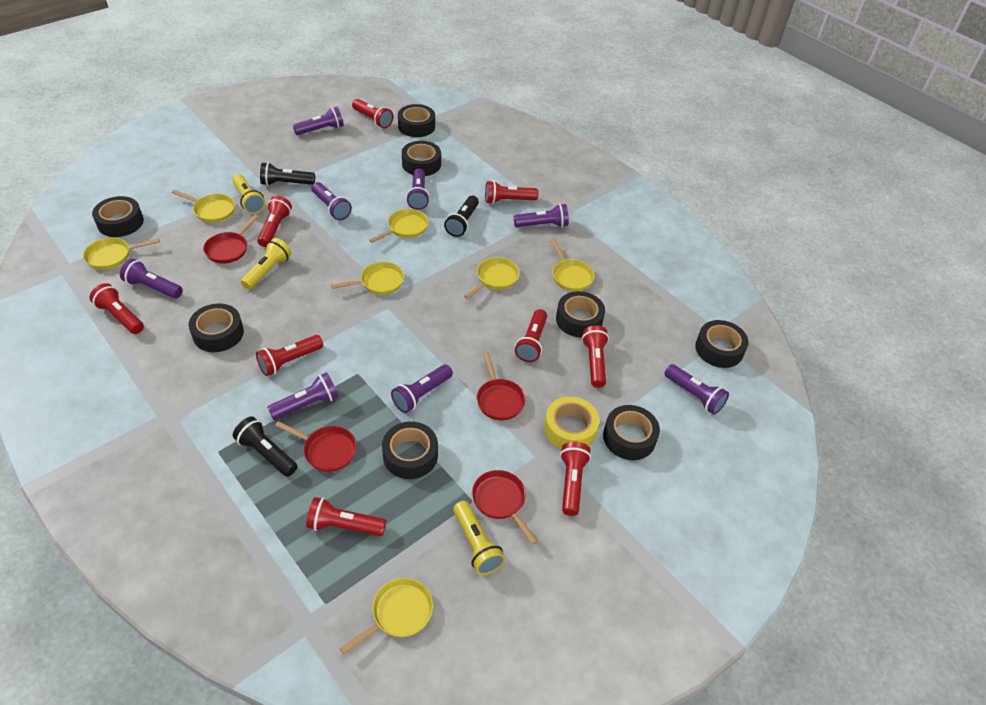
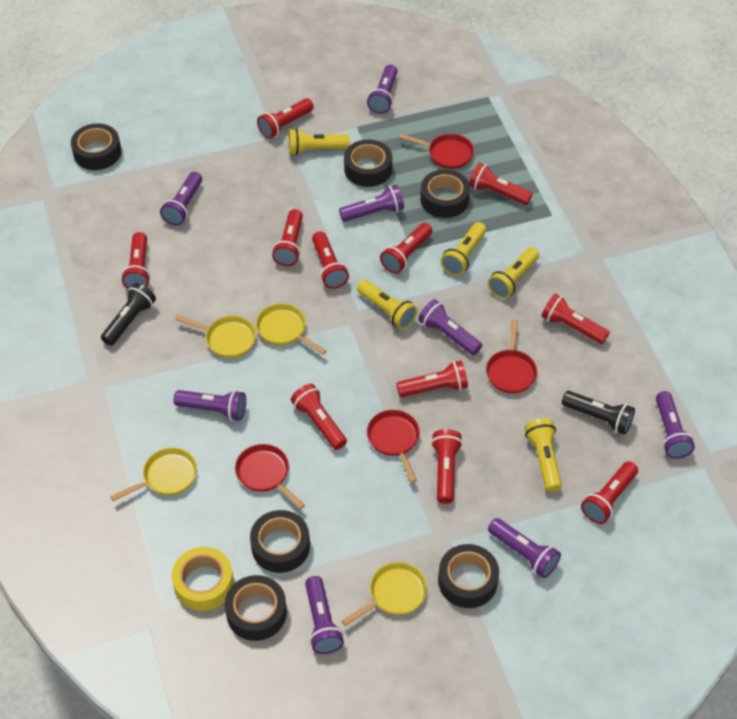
black flashlight: 3 -> 2
black tape: 8 -> 6
red flashlight: 9 -> 11
yellow flashlight: 3 -> 5
yellow pan: 7 -> 4

